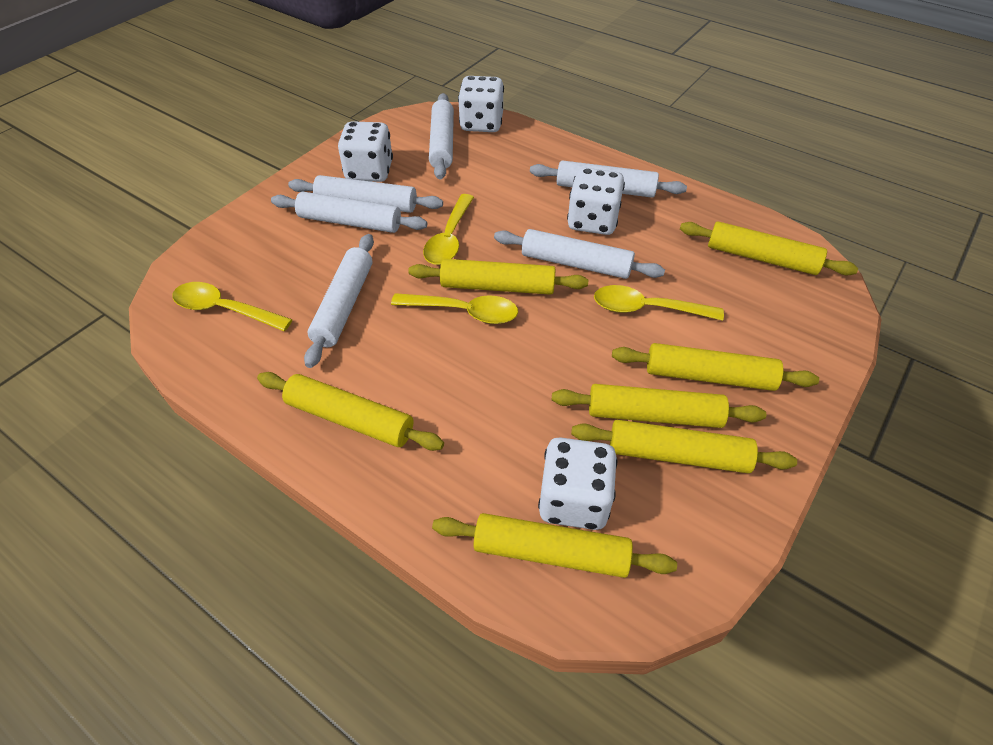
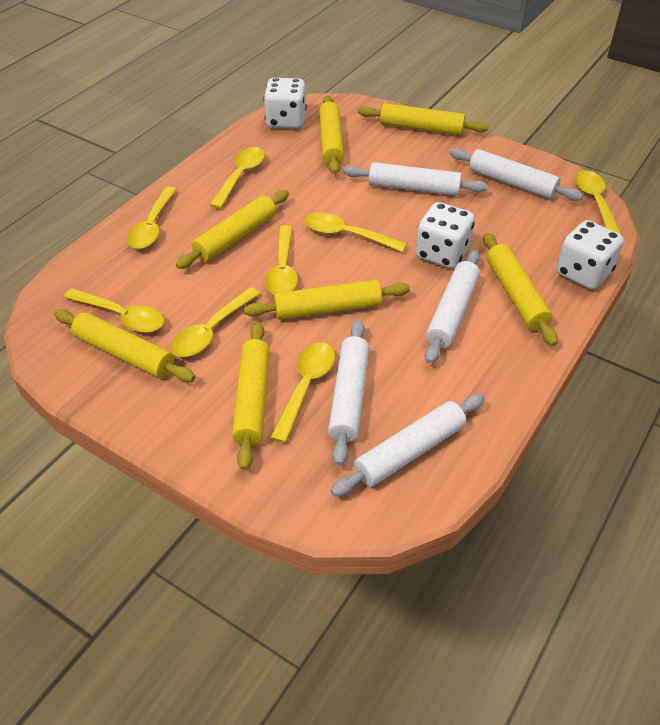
white dice: 4 -> 3
white rolling pin: 6 -> 5
yellow spoon: 4 -> 8

